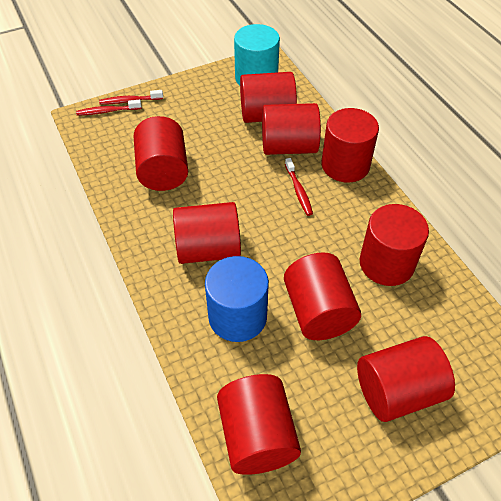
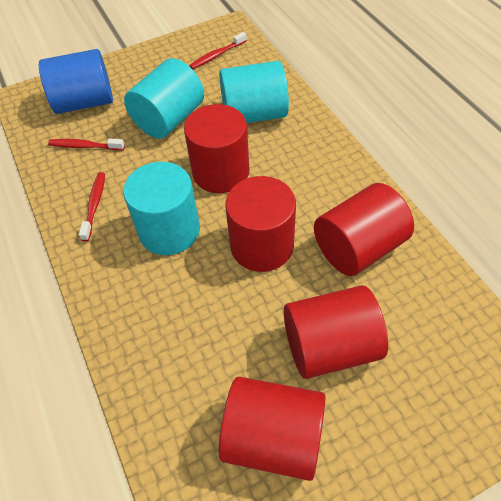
red cylinder: 9 -> 5
turquoise cylinder: 1 -> 3

